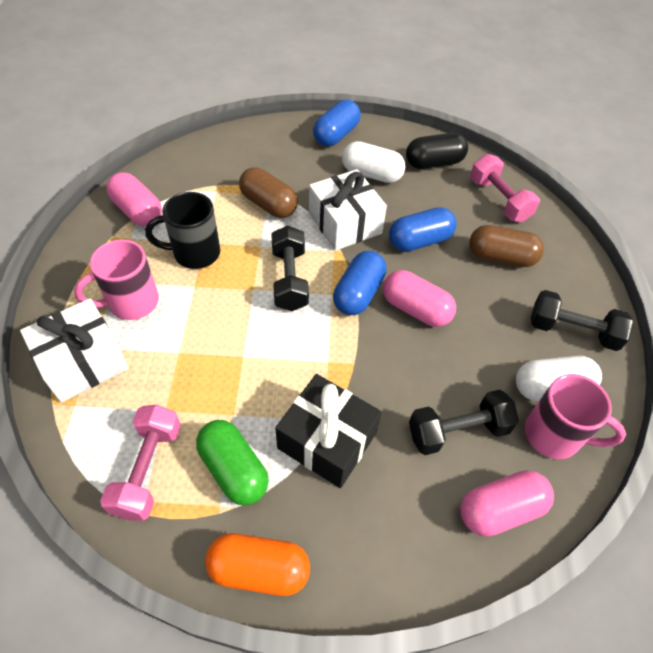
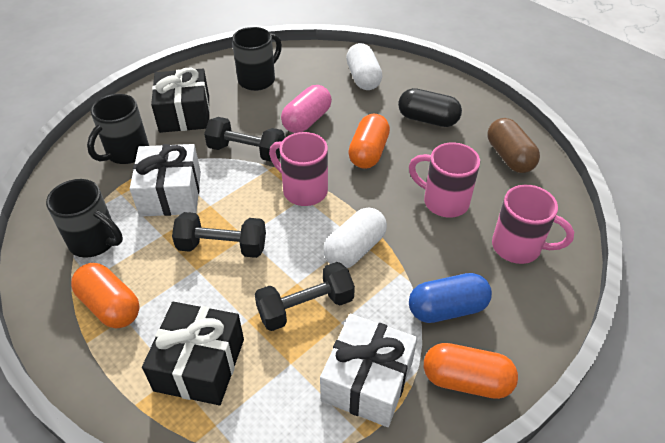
black gift: 1 -> 2
black mug: 1 -> 3
blue capsule: 3 -> 1
brown capsule: 2 -> 1
green capsule: 1 -> 0
orange capsule: 1 -> 3
pink capsule: 3 -> 1
pink dumbbell: 2 -> 0
pink mug: 2 -> 3

